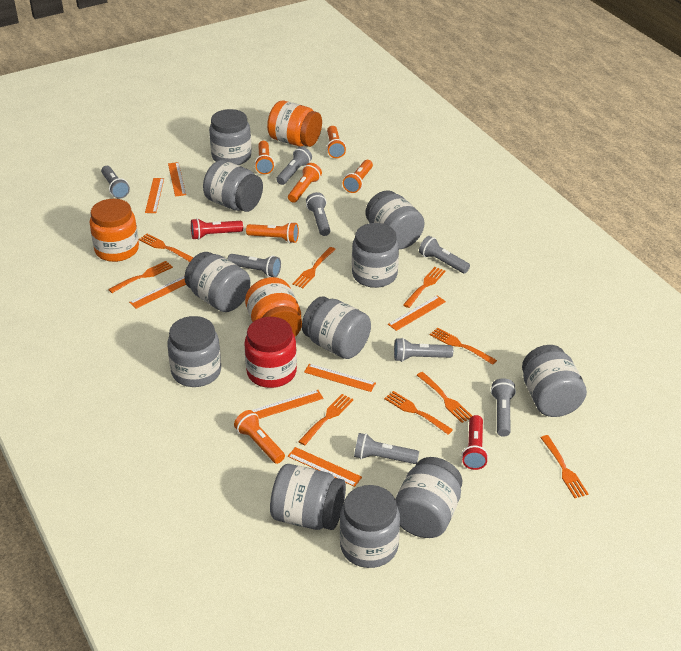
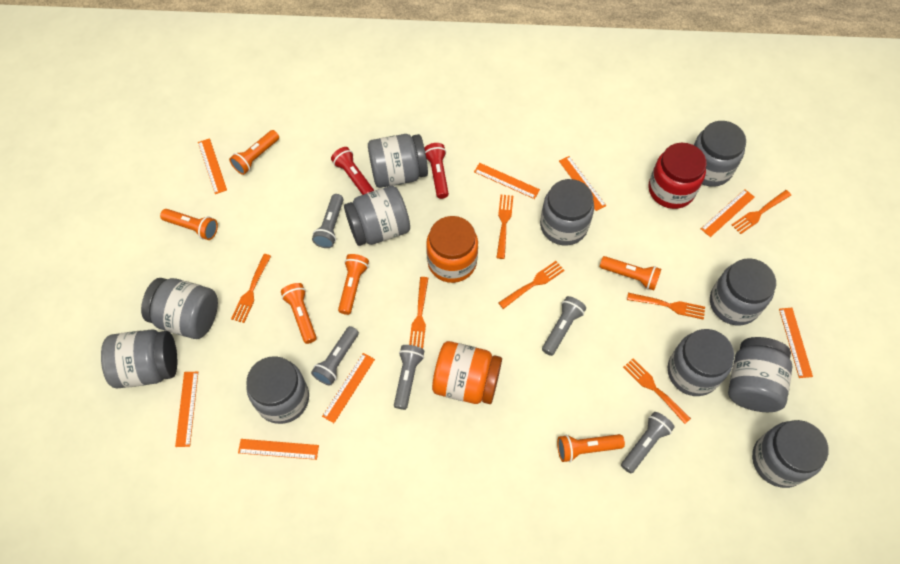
grey flashlight: 8 -> 5
orange fork: 9 -> 7
orange jar: 3 -> 2
orange ruler: 7 -> 8

